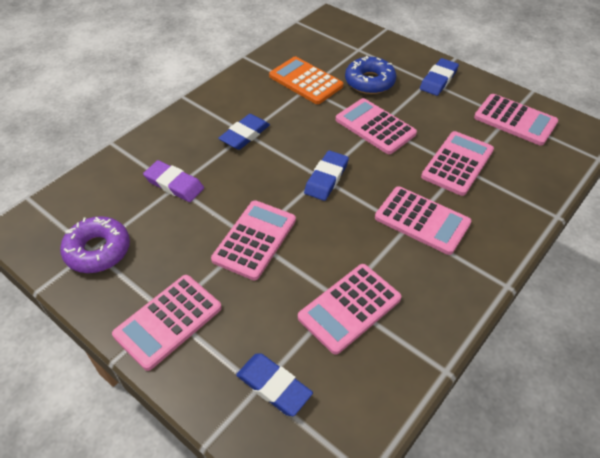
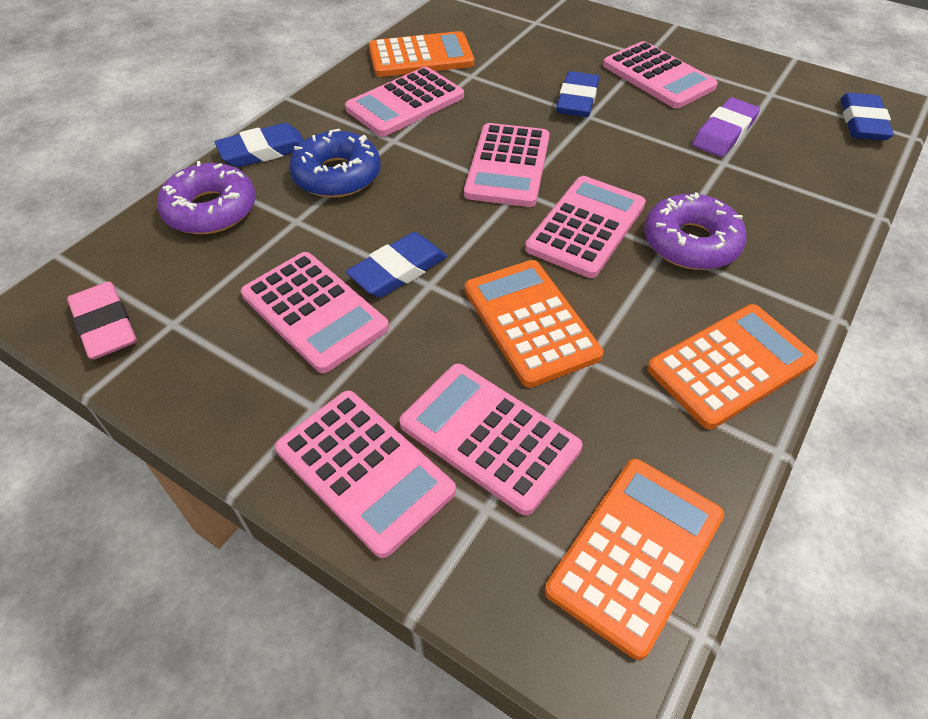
orange calculator: 1 -> 4
pink eraser: 0 -> 1
purple donut: 1 -> 2

